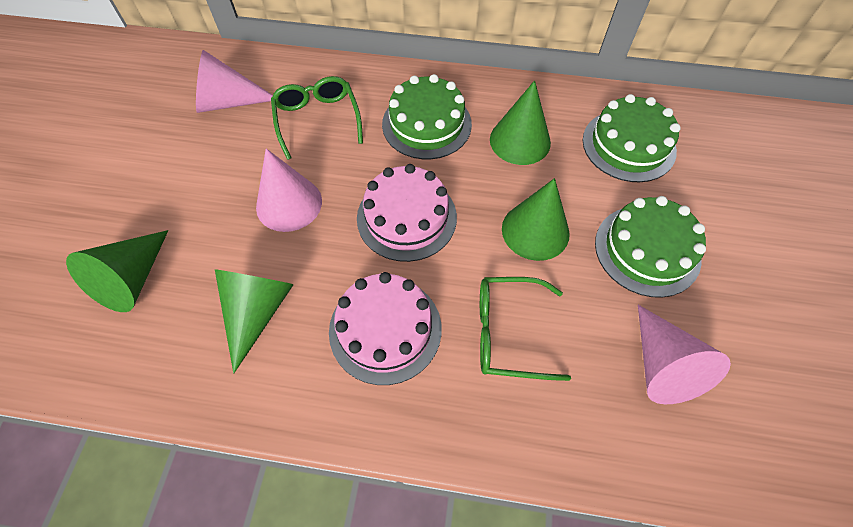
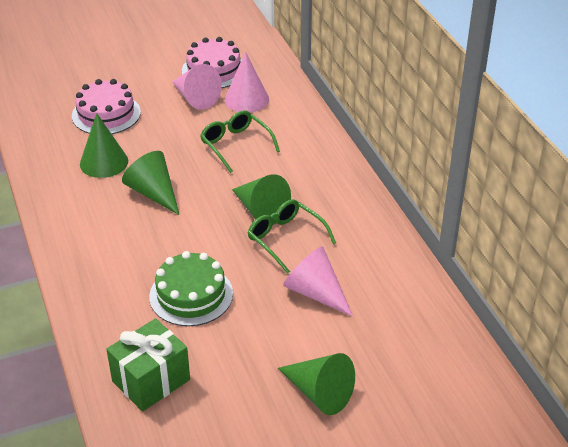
green cake: 3 -> 1
green gift: 0 -> 1

